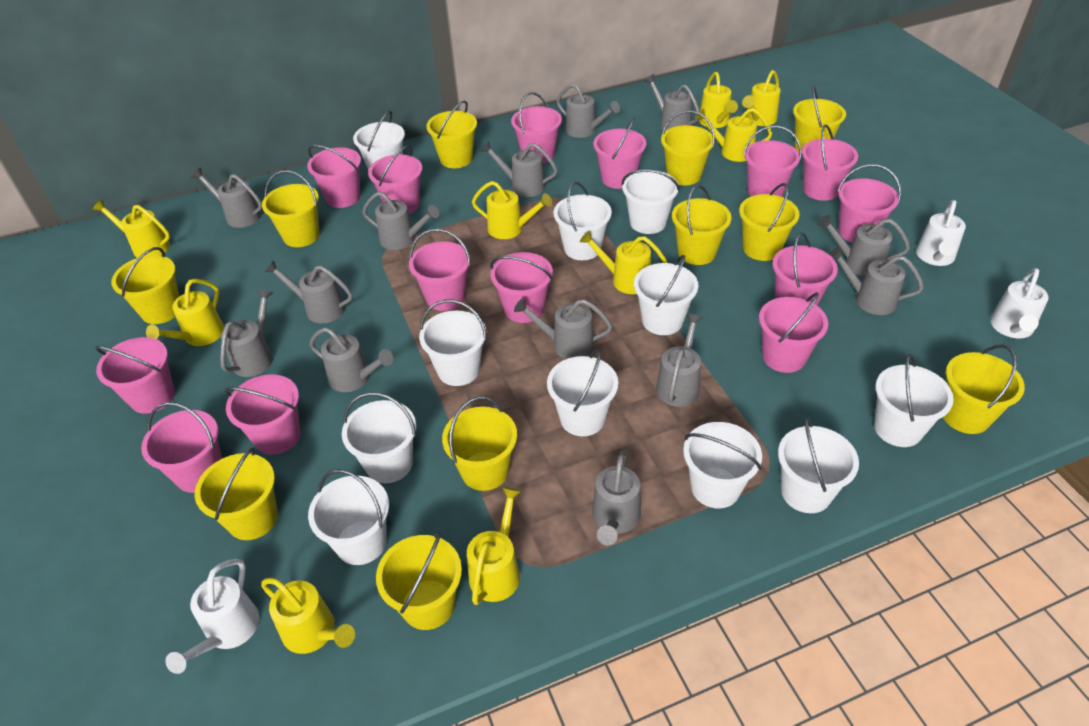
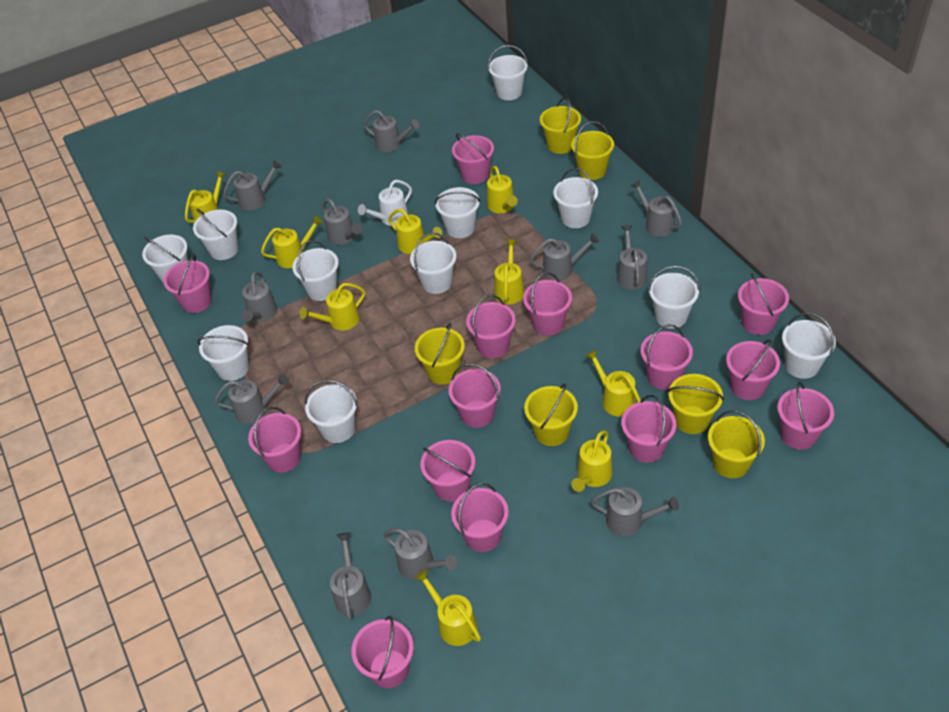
grey watering can: 13 -> 11
white watering can: 3 -> 1
yellow bucket: 11 -> 6

